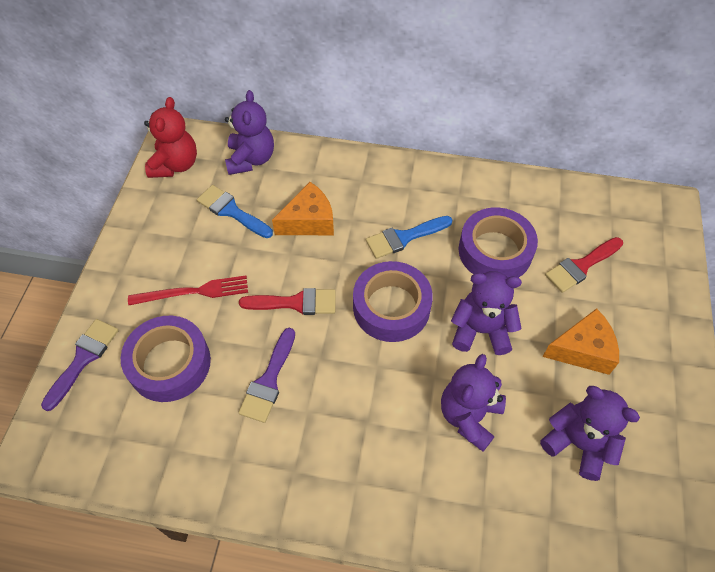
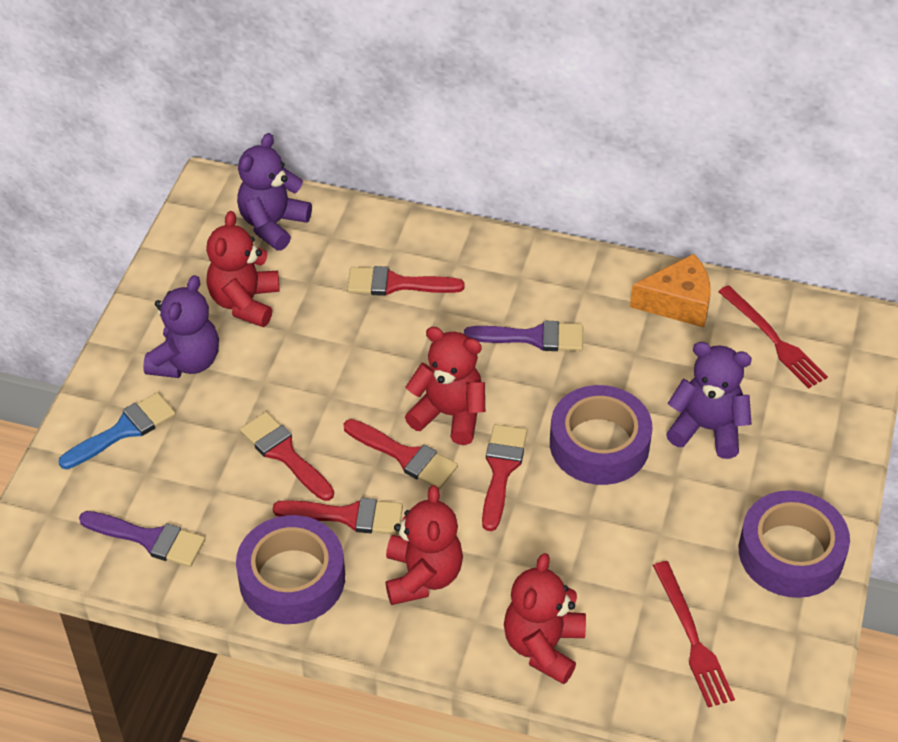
blue brush: 2 -> 1
orange cheese: 2 -> 1
purple teddy bear: 4 -> 3
red brush: 2 -> 5
red fork: 1 -> 2
red teddy bear: 1 -> 4

